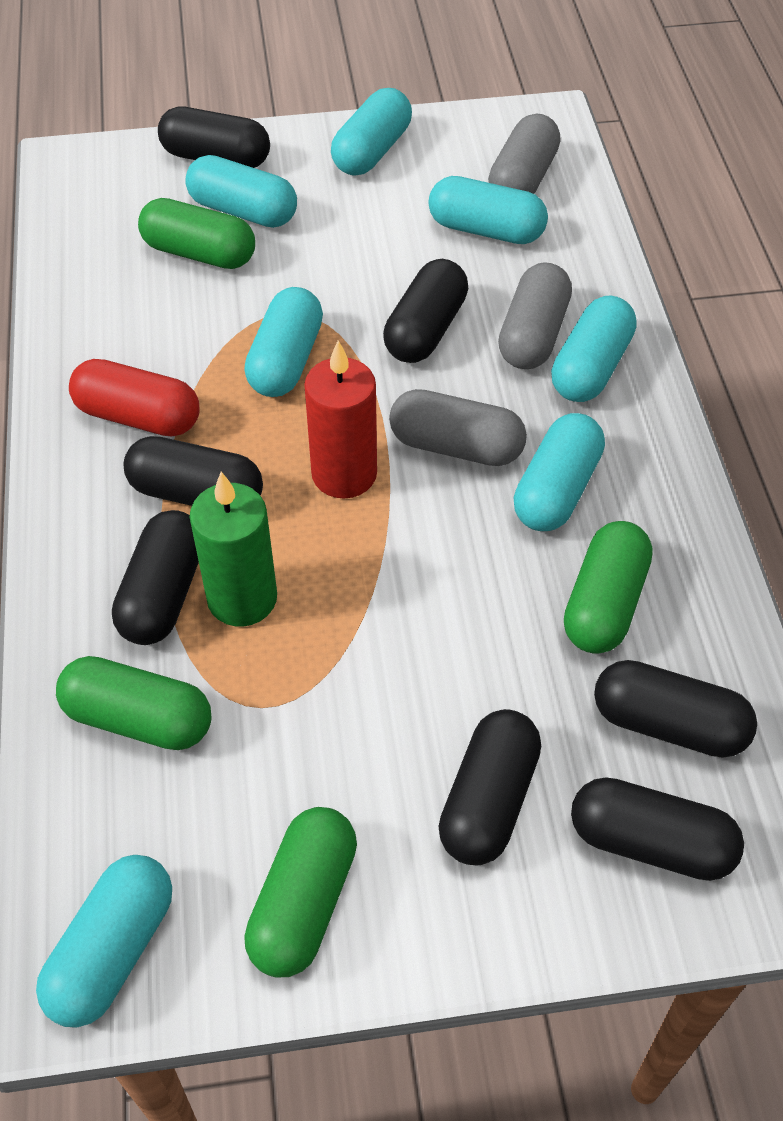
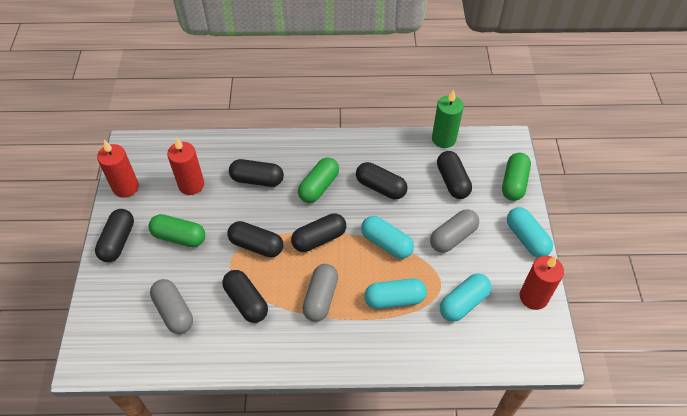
green capsule: 4 -> 3
red candle: 1 -> 3
red capsule: 1 -> 0
turquoise capsule: 7 -> 4

